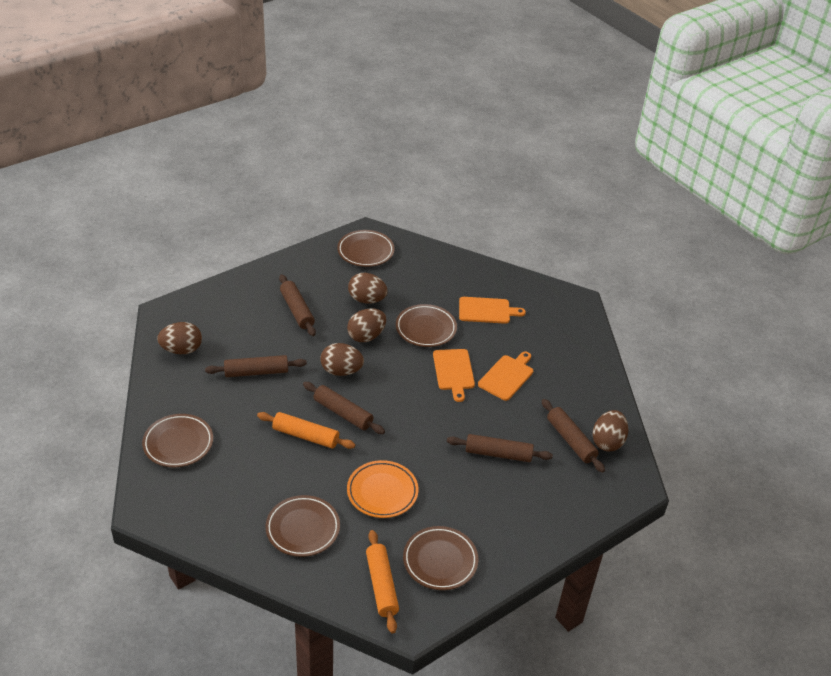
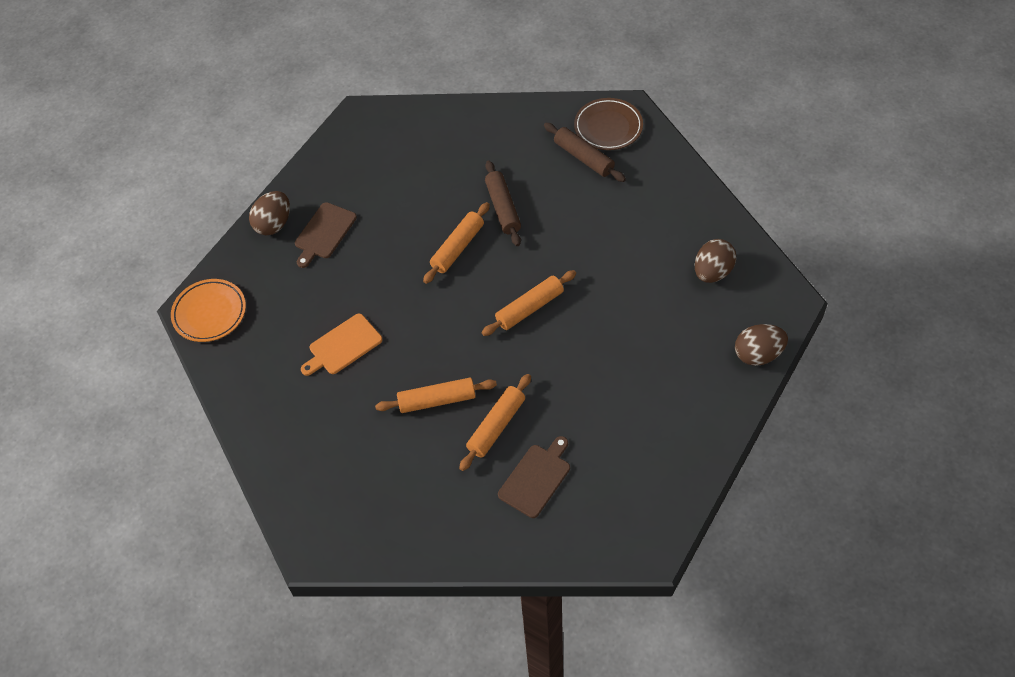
brown cutting board: 0 -> 2
brown egg: 5 -> 3
brown plate: 5 -> 1
brown rolling pin: 5 -> 2
orange cutting board: 3 -> 1
orange rolling pin: 2 -> 4

